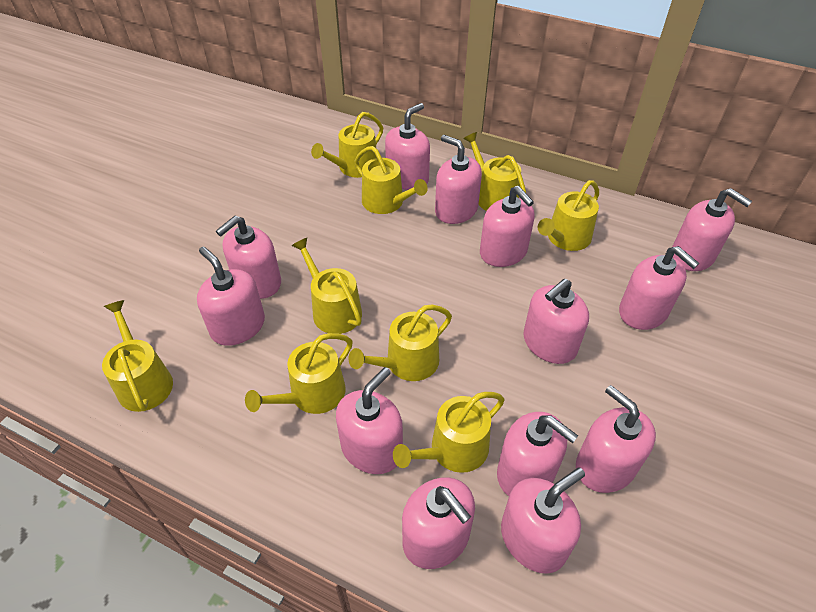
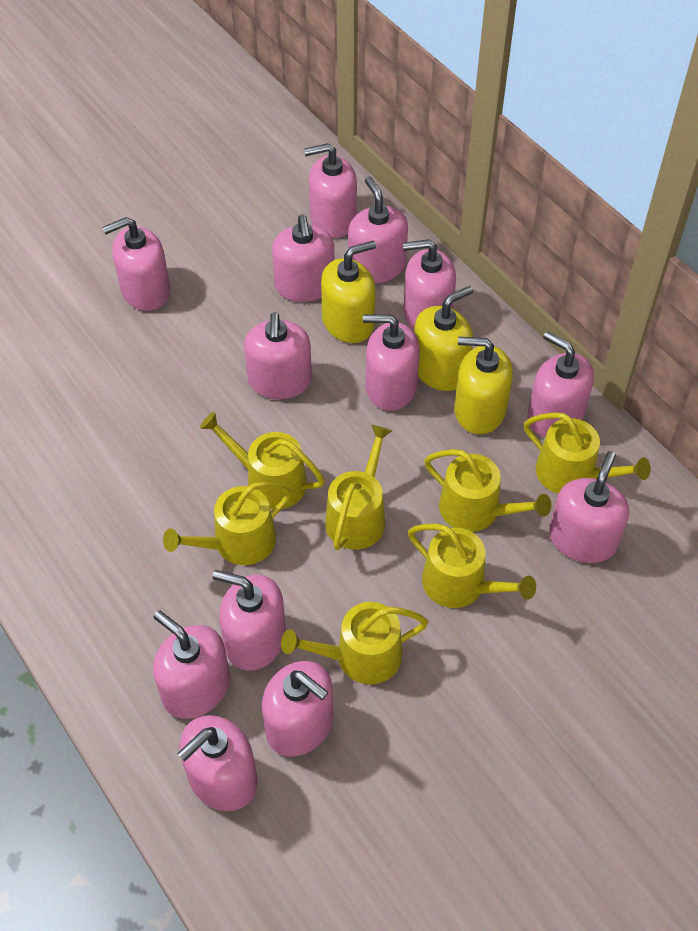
yellow soap dispenser: 0 -> 3
yellow watering can: 9 -> 7

